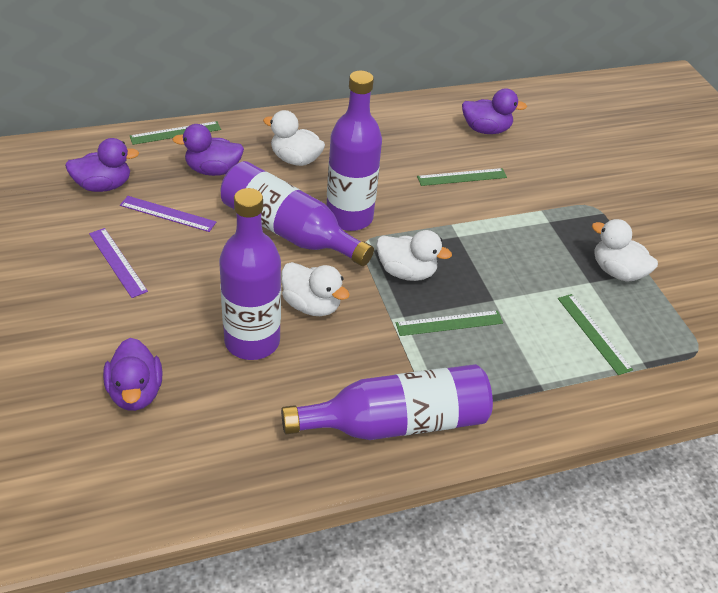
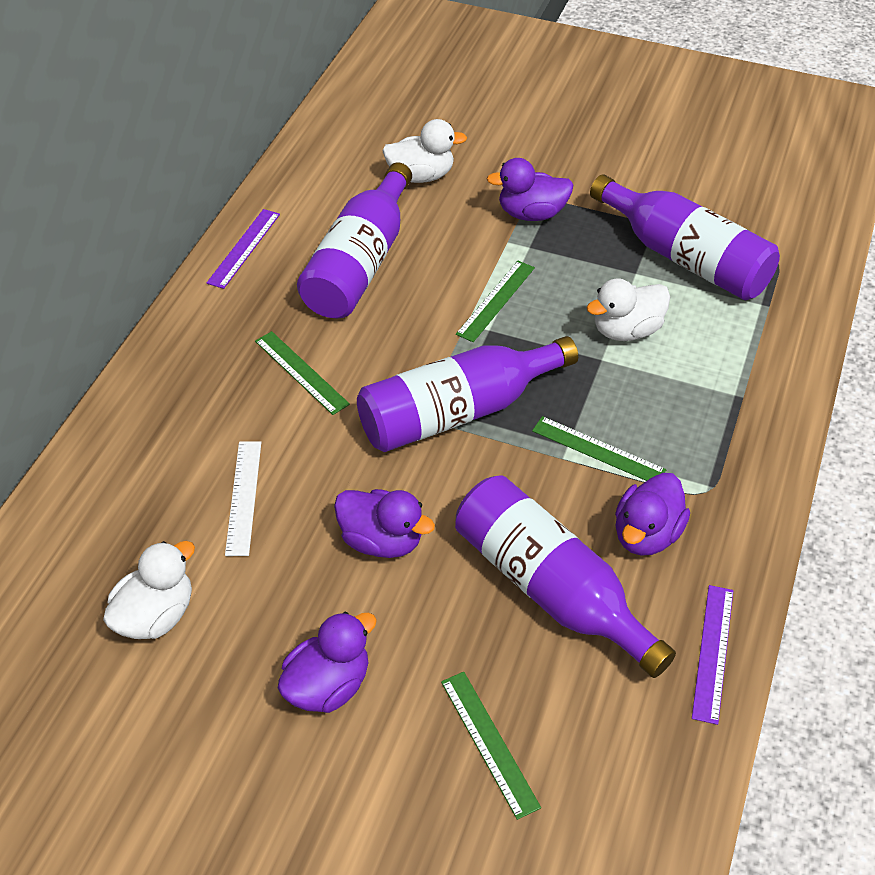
white duck: 4 -> 3
white ruler: 0 -> 1

